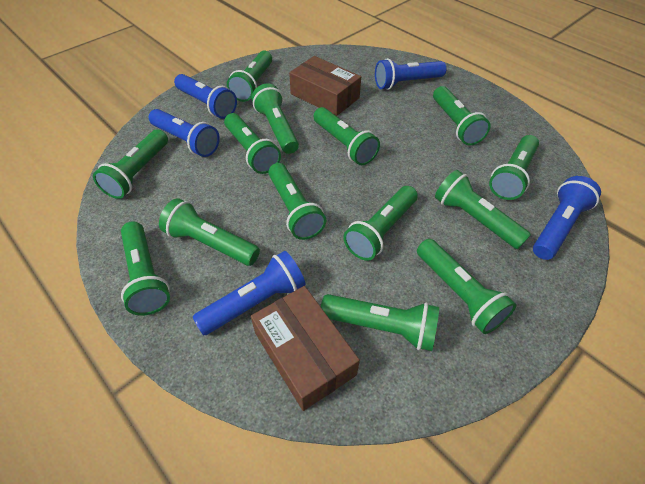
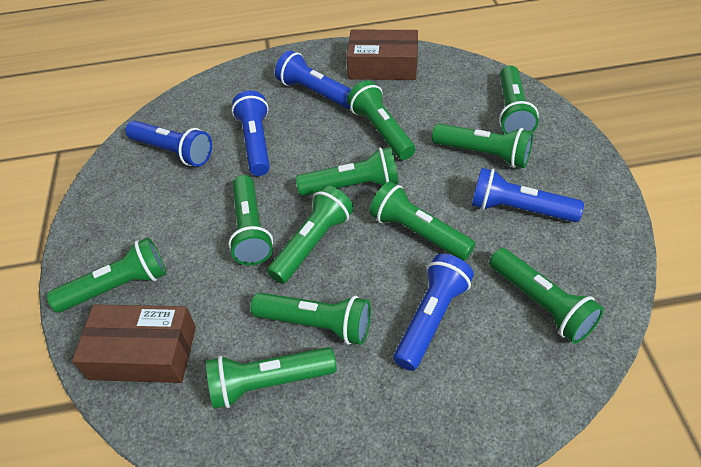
green flashlight: 14 -> 11

